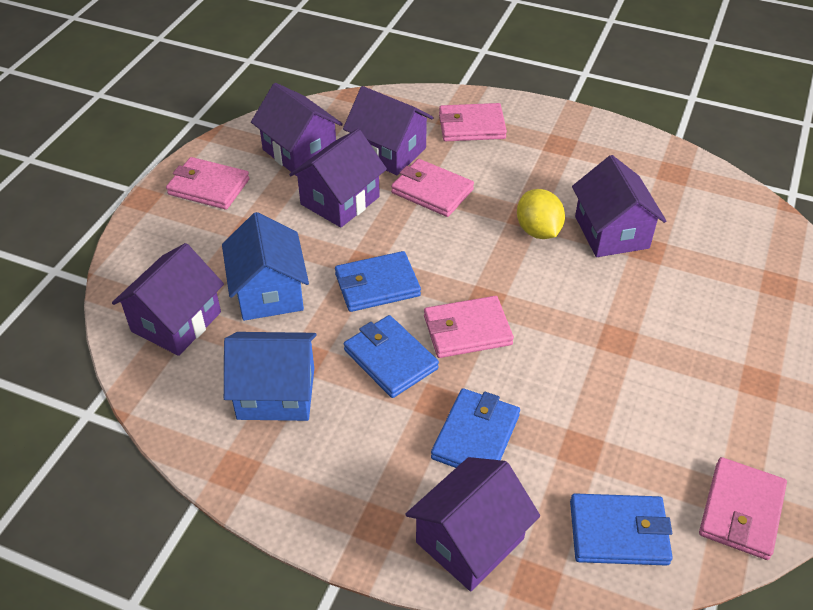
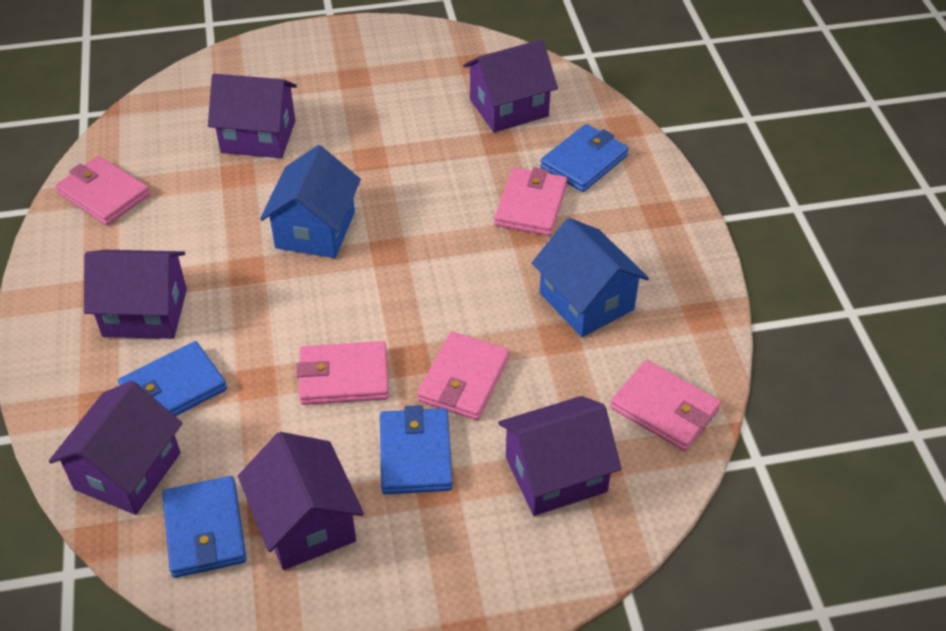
yellow lemon: 1 -> 0

